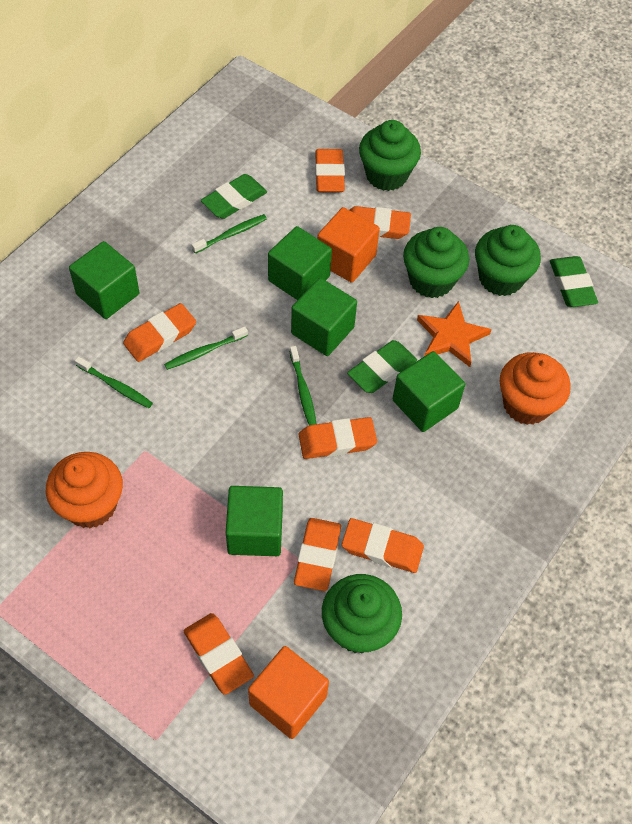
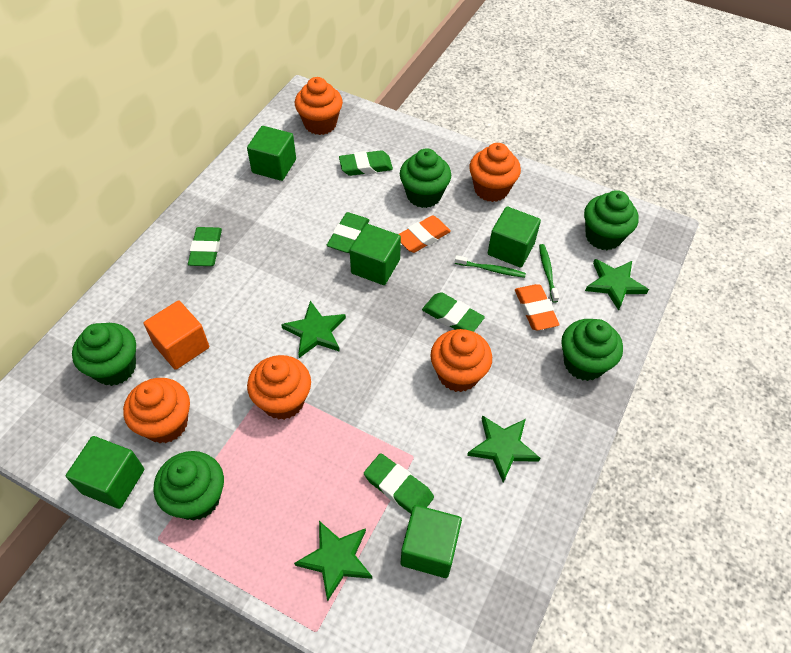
green cupcake: 4 -> 5
green eraser: 3 -> 5
green star: 0 -> 4
green toothbrush: 4 -> 2
orange cube: 2 -> 1
orange cupcake: 2 -> 5
orange eraser: 7 -> 2
orange star: 1 -> 0

